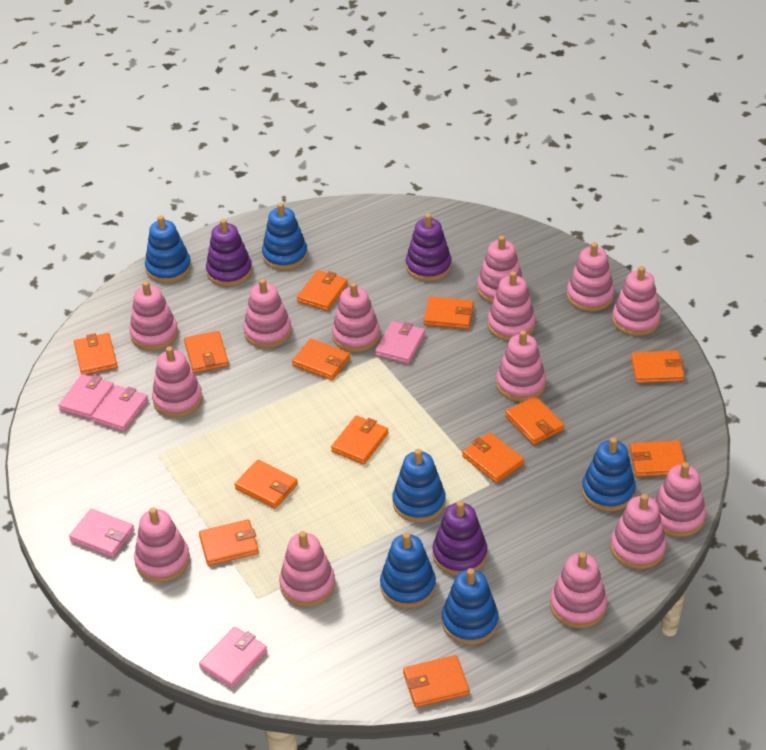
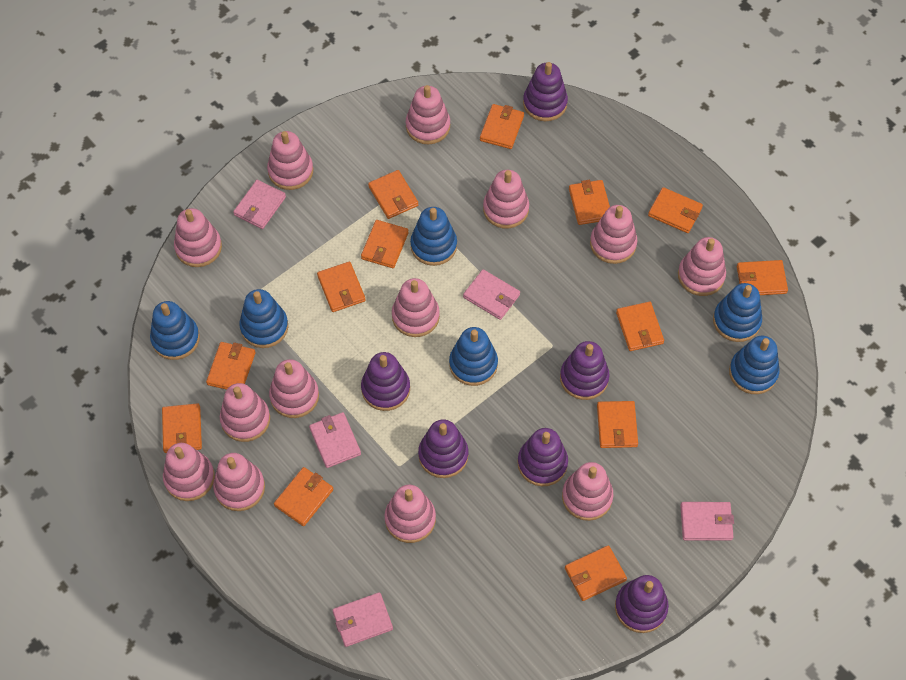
pink stacking toy: 14 -> 13
purple stacking toy: 3 -> 6

